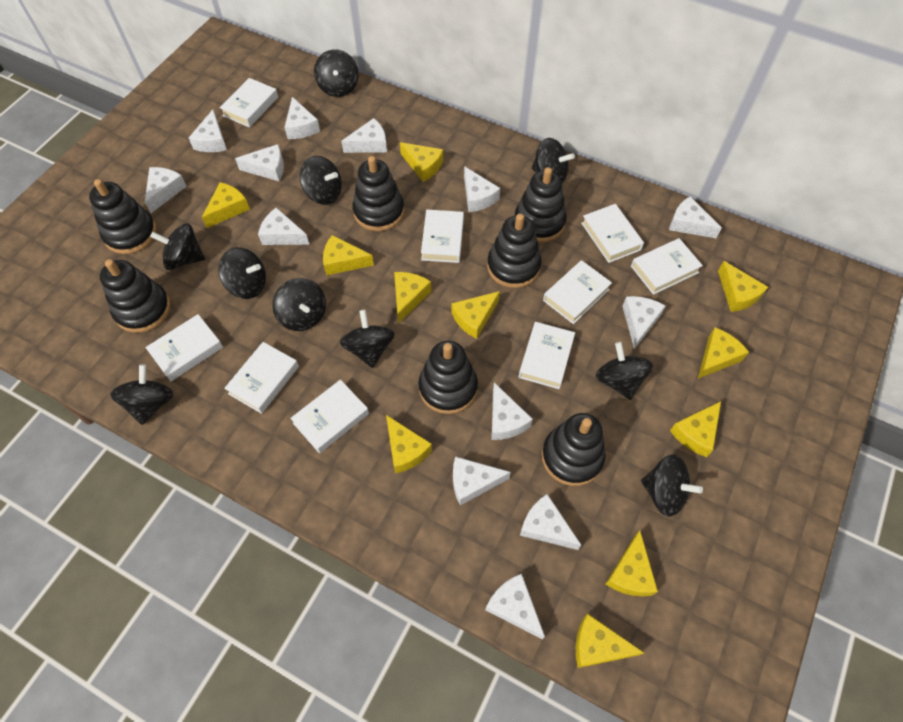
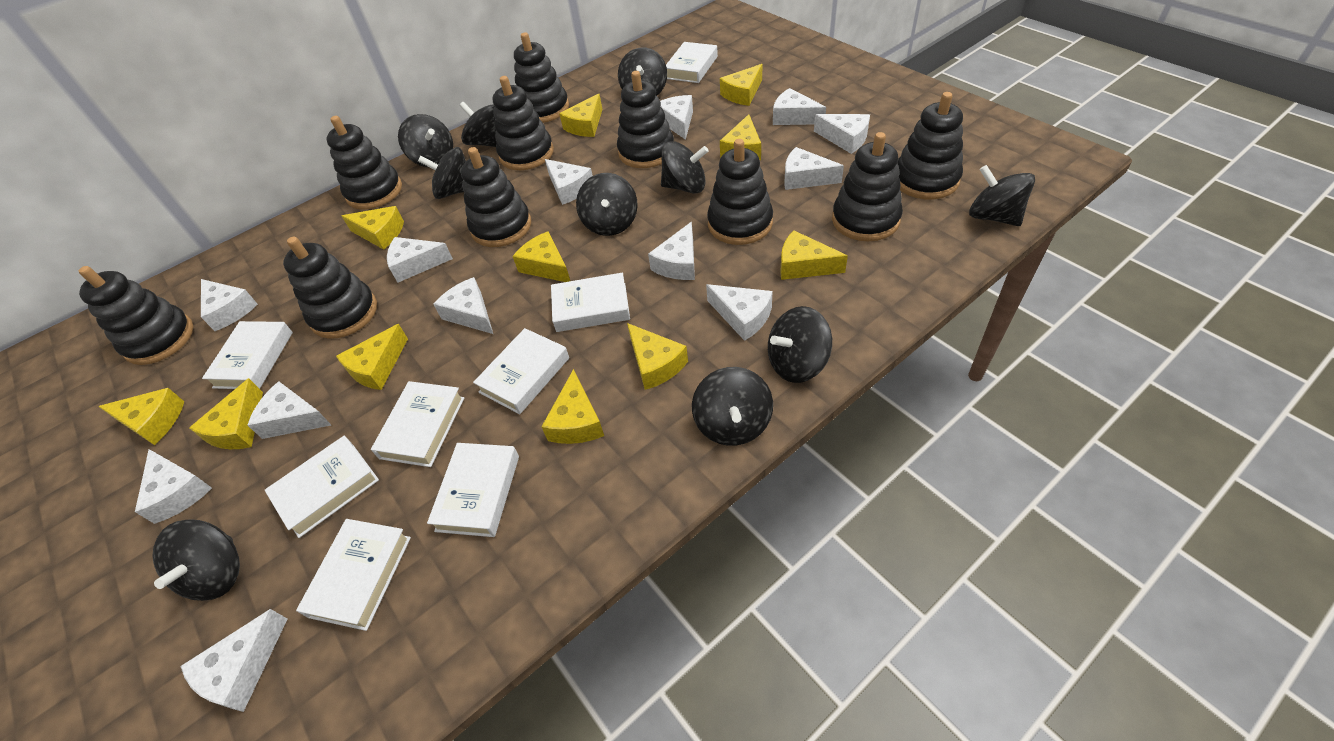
black stacking toy: 7 -> 10
white book: 9 -> 8

